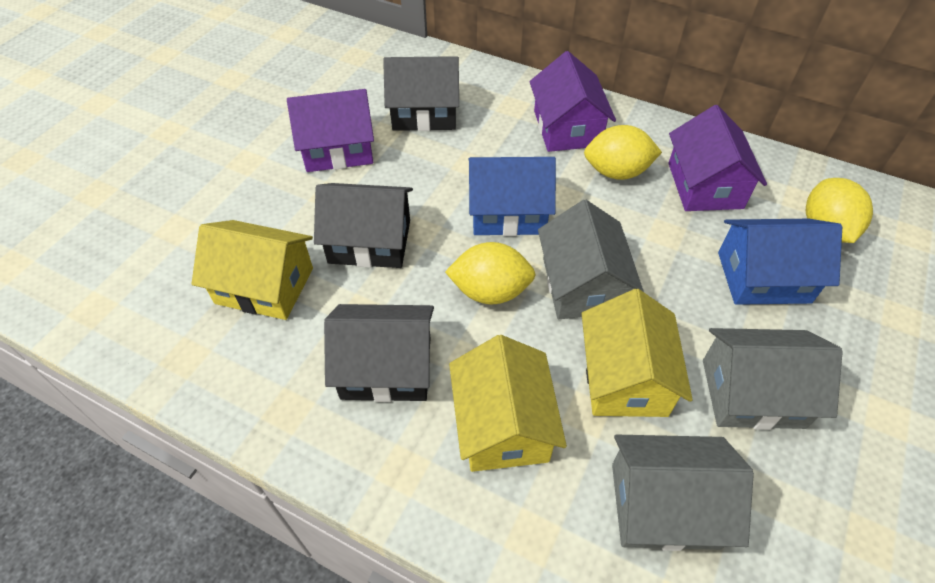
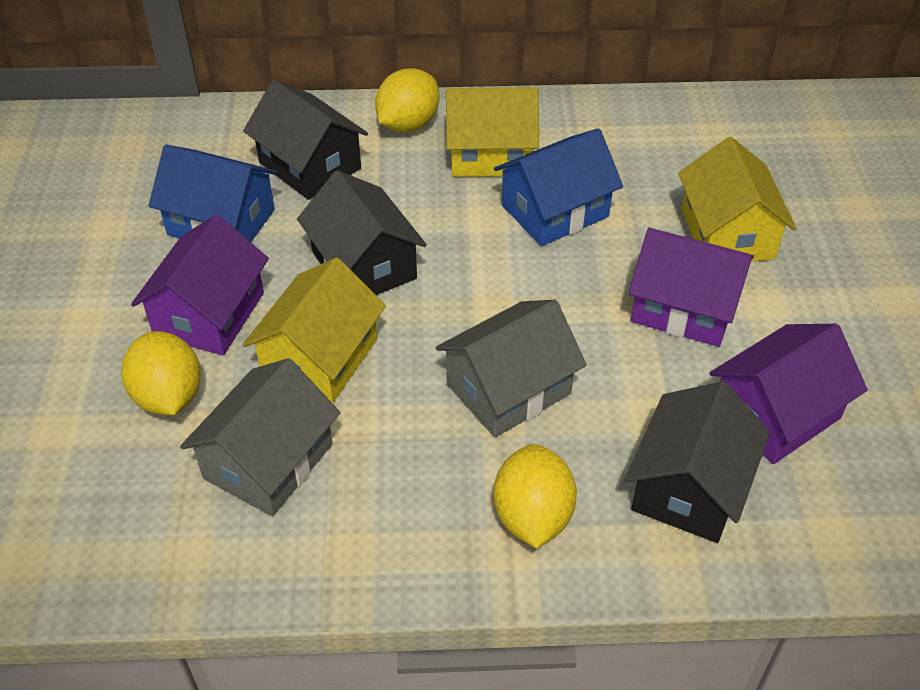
grey house: 3 -> 2

